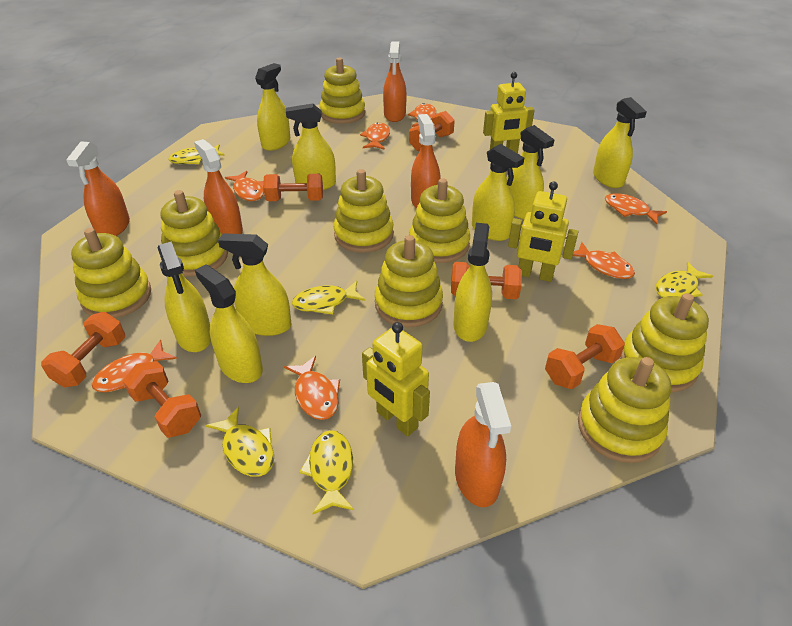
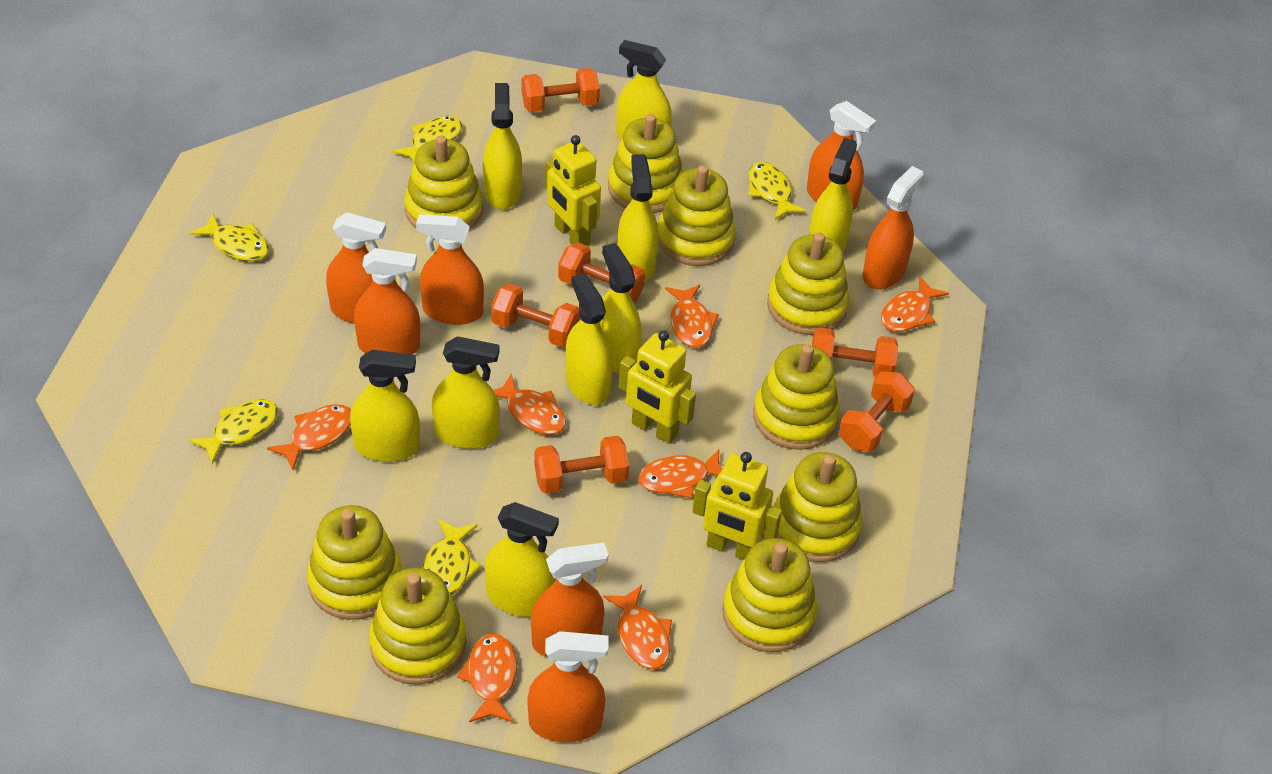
orange spray bottle: 5 -> 7
yellow stacking toy: 8 -> 9

